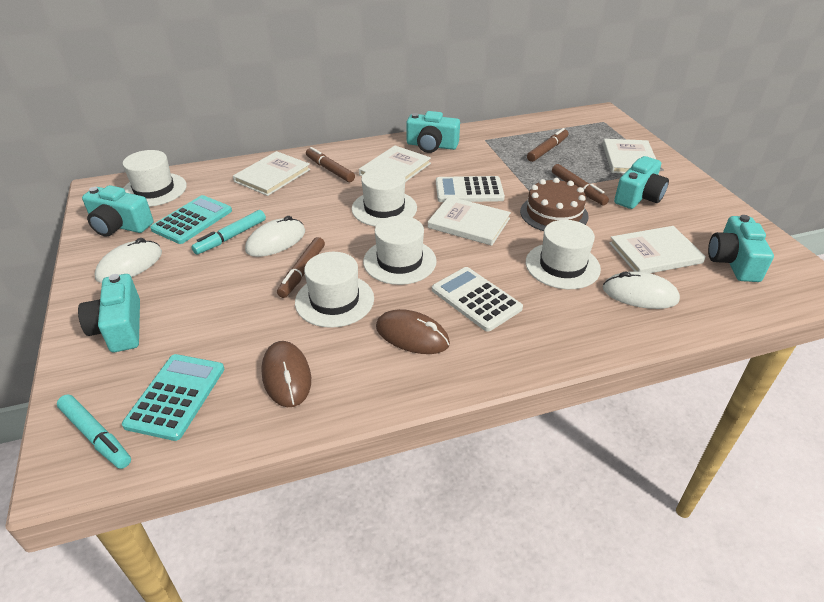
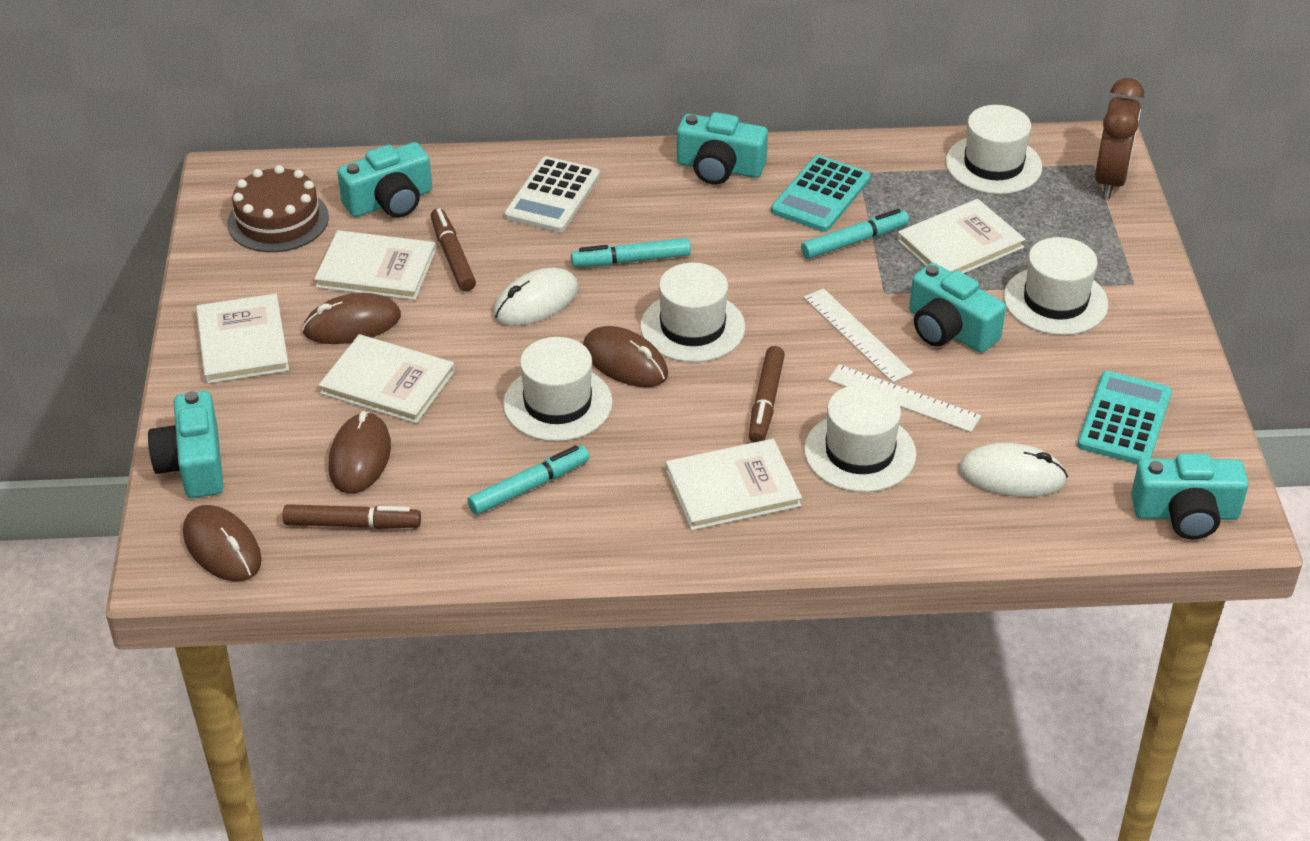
brown clock: 0 -> 1
brown marker: 4 -> 3
brown mouse: 2 -> 4
turquoise marker: 2 -> 3
white calculator: 2 -> 1
white mouse: 3 -> 2
white ruler: 0 -> 2

